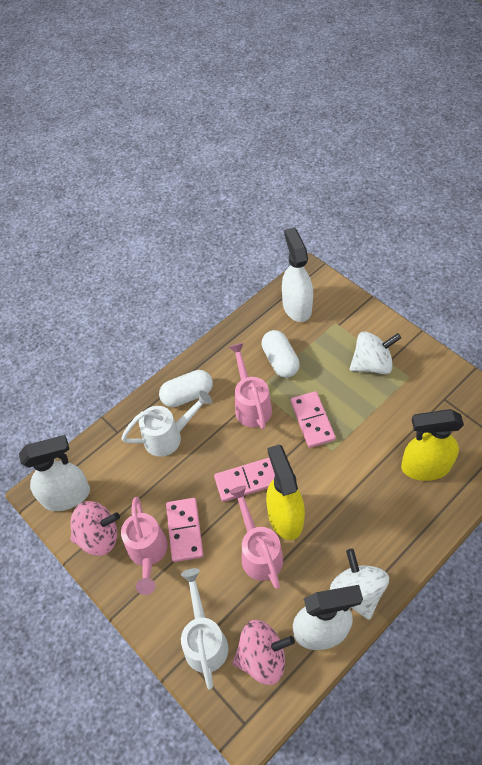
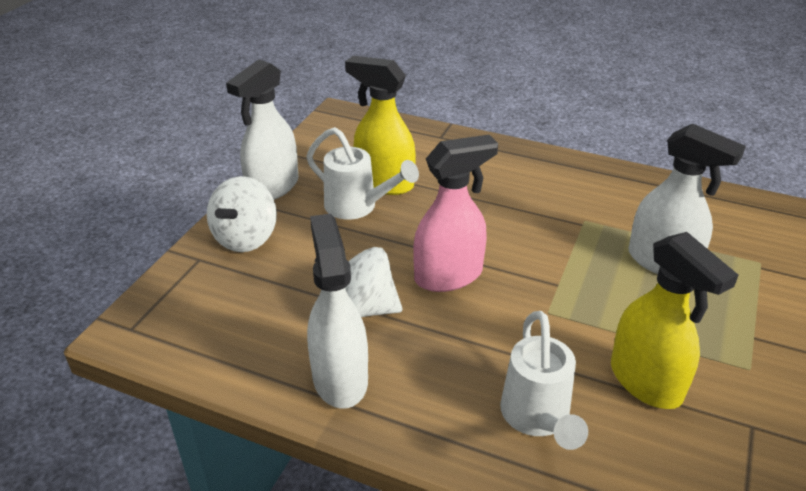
pink domino: 3 -> 0
pink spinning top: 2 -> 0
pink spray bottle: 0 -> 1
pink watering can: 3 -> 0
white capsule: 2 -> 0

